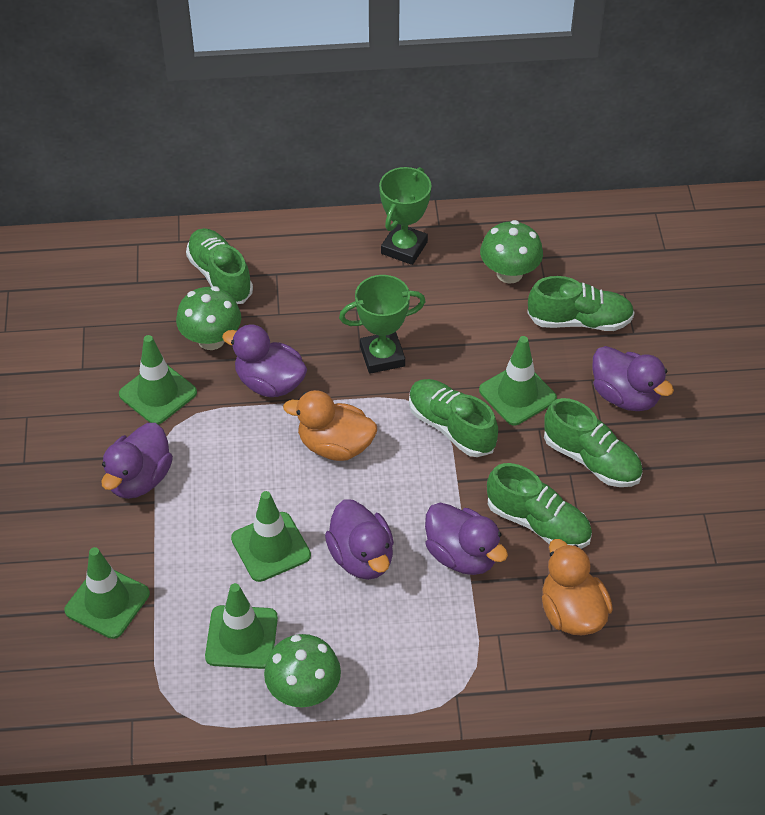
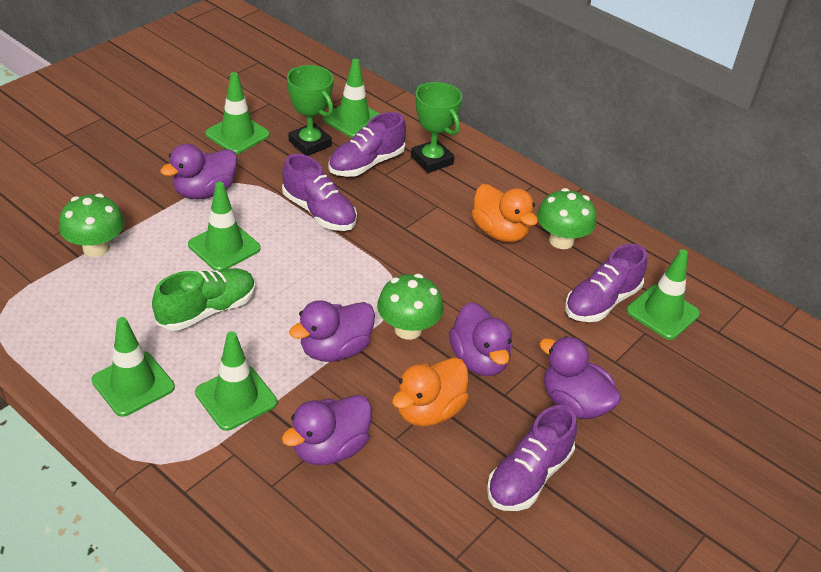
green shoe: 5 -> 1
green traffic cone: 5 -> 6
purple shoe: 0 -> 4

